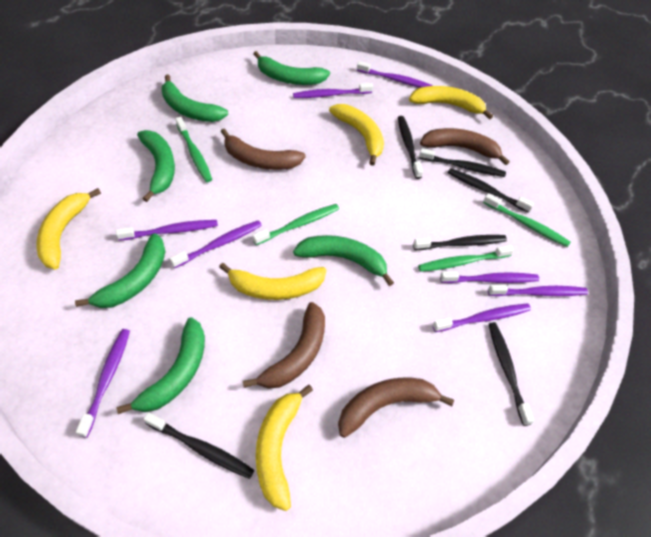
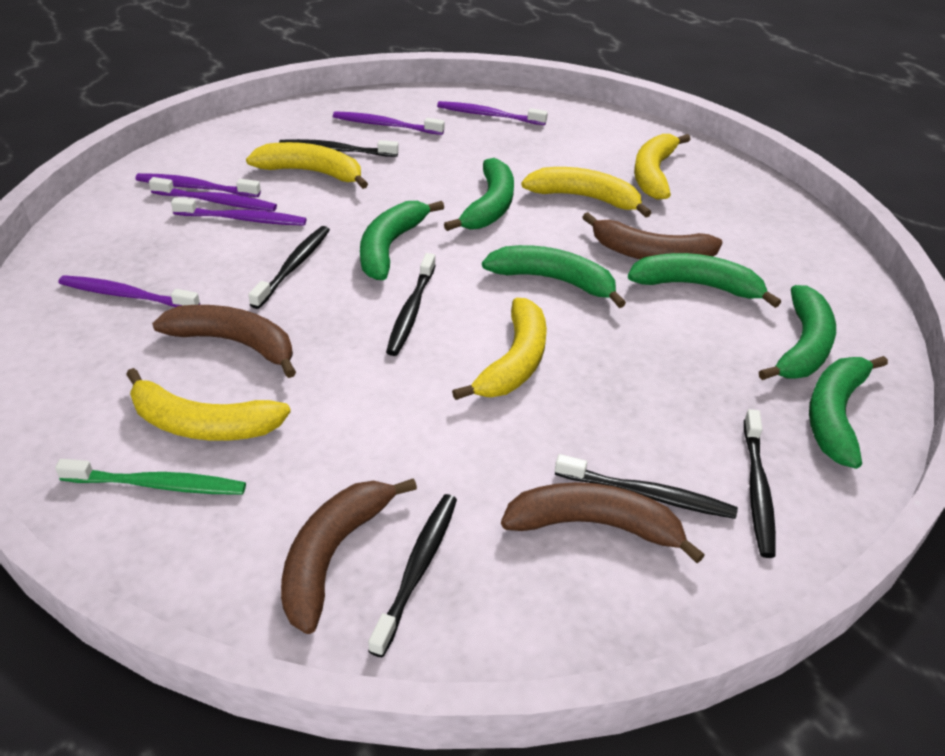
green toothbrush: 4 -> 1
purple toothbrush: 8 -> 6

